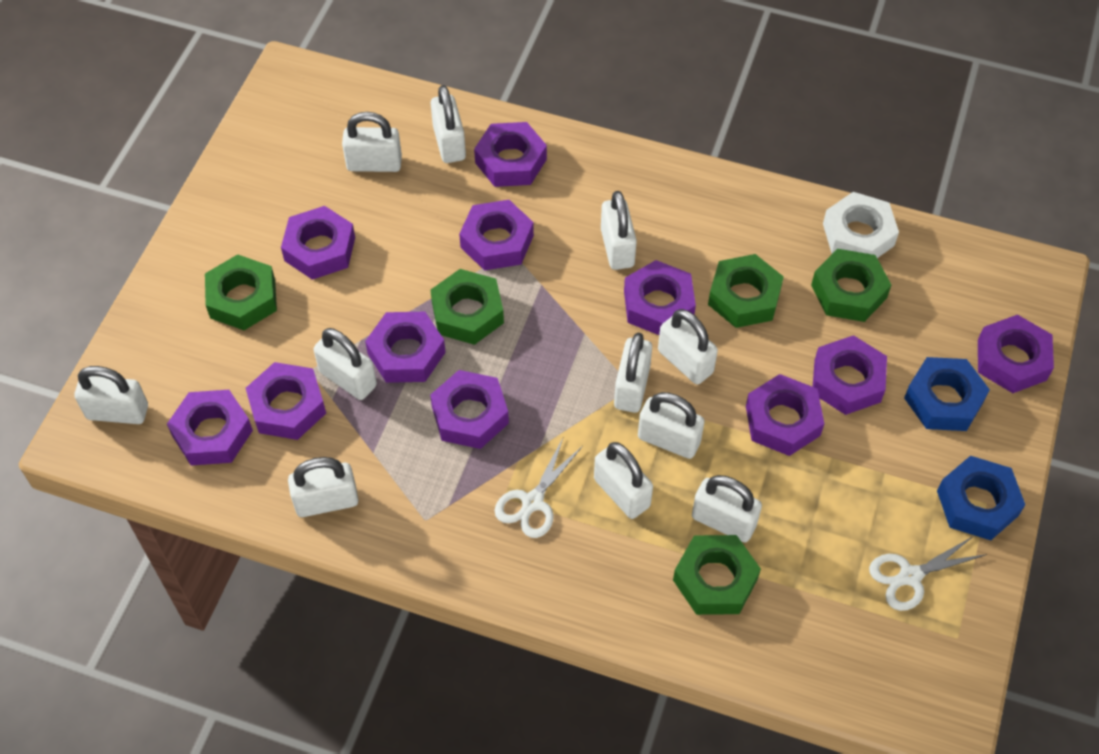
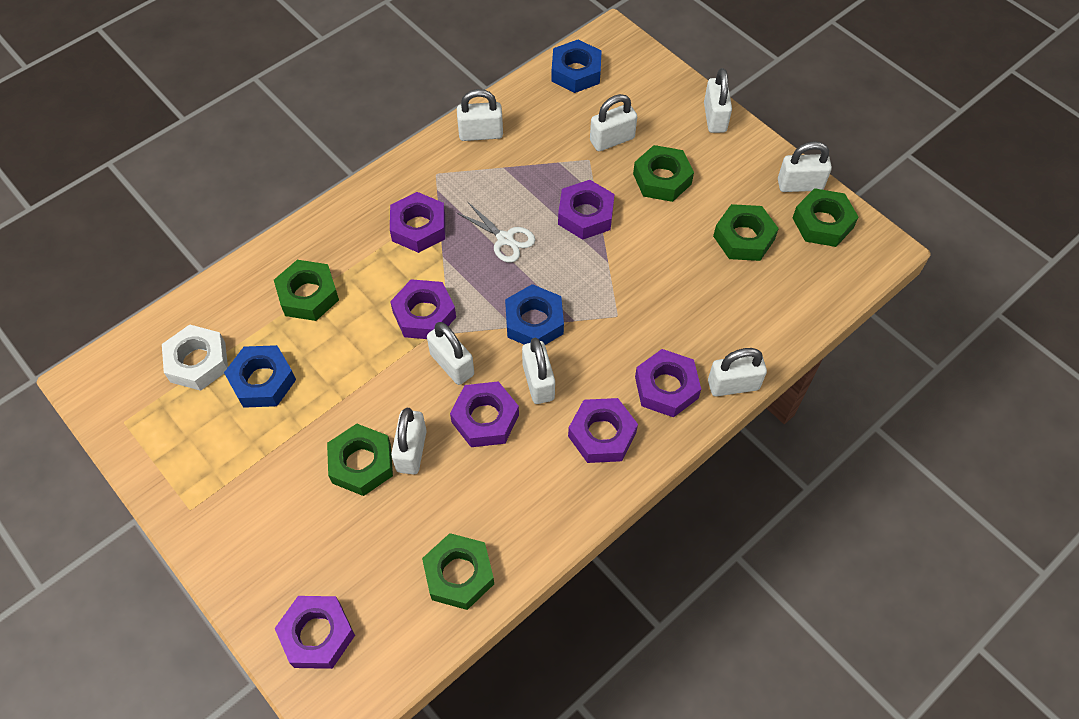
blue nut: 2 -> 3
green nut: 5 -> 6
purple nut: 11 -> 7
white padlock: 11 -> 8
white scissors: 2 -> 1

